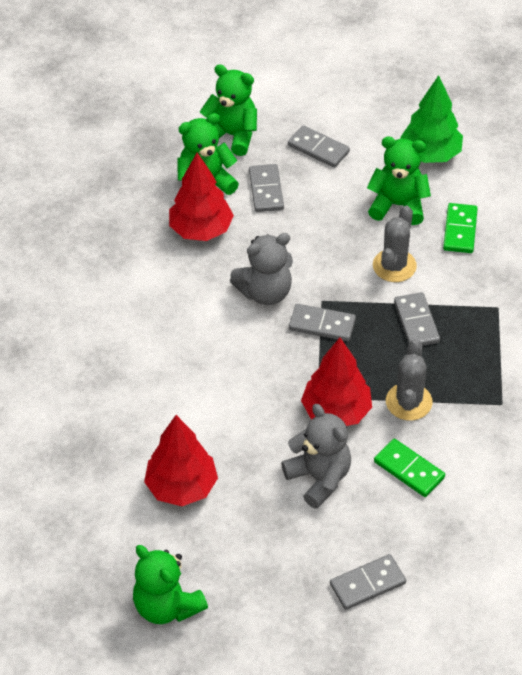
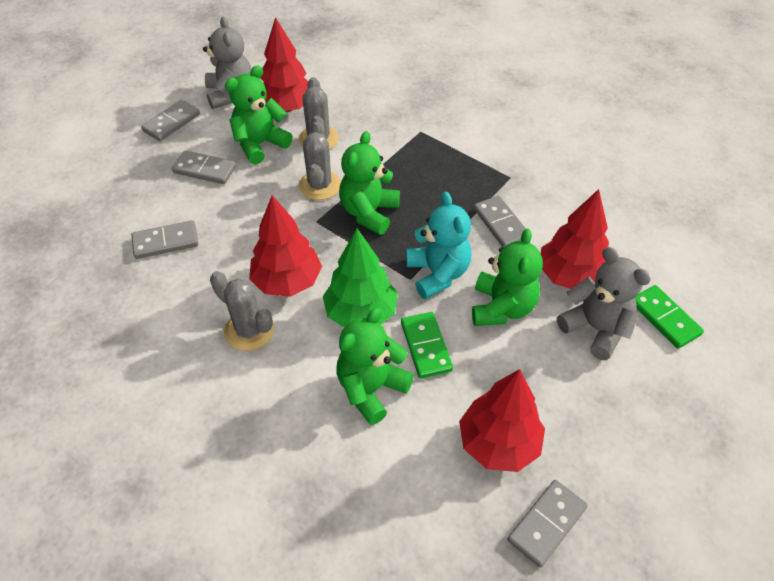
grey cactus: 2 -> 3
red tree: 3 -> 4
turquoise teddy bear: 0 -> 1

